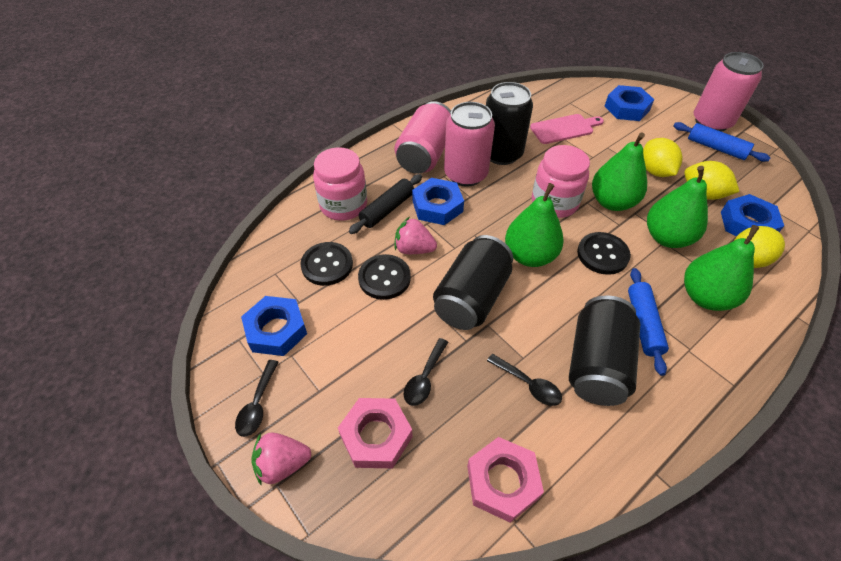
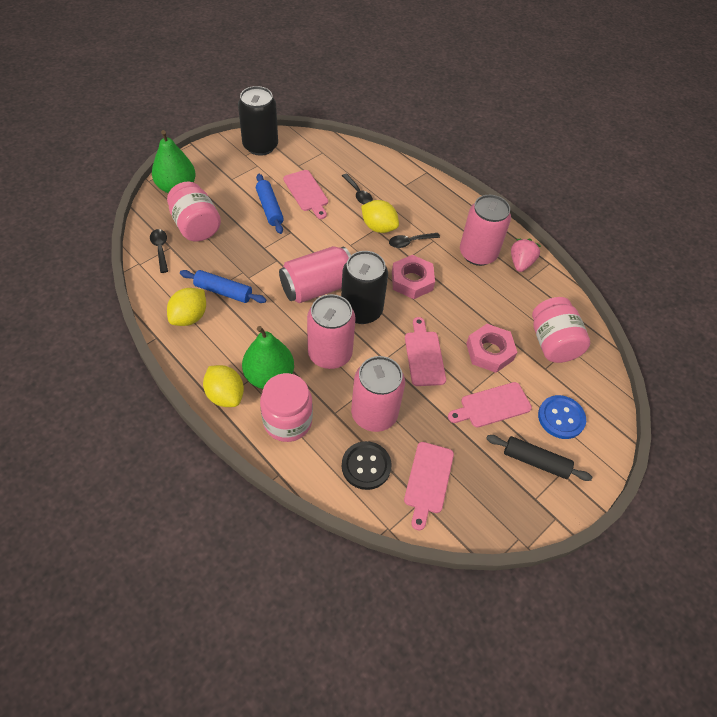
black button: 3 -> 1
black can: 3 -> 2
blue button: 0 -> 1
blue nut: 4 -> 0
green pear: 4 -> 2
pink can: 3 -> 4
pink cutting board: 1 -> 4
pink jar: 2 -> 3
pink strawberry: 2 -> 1

